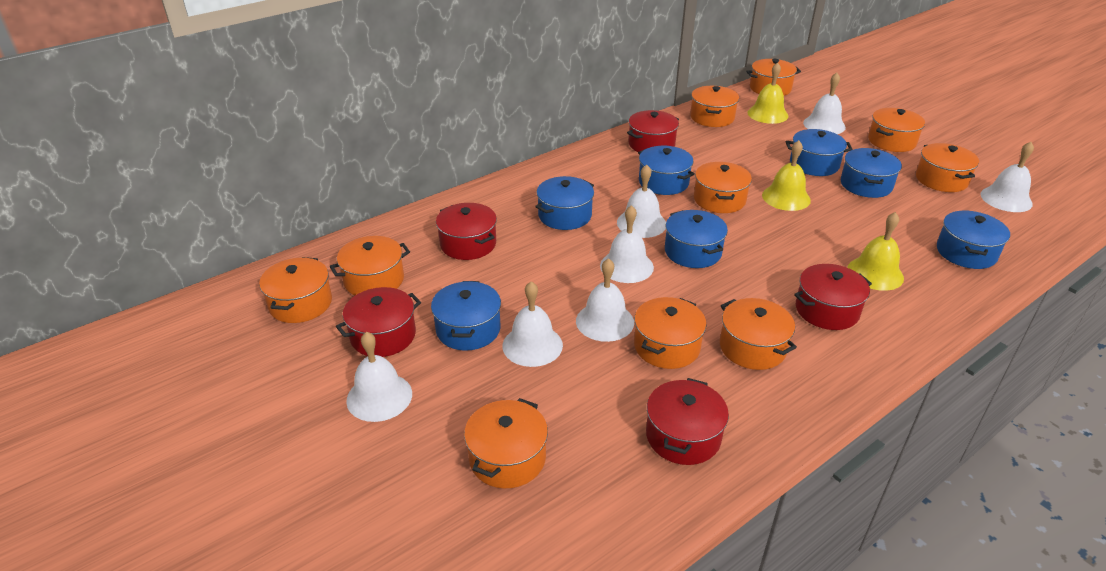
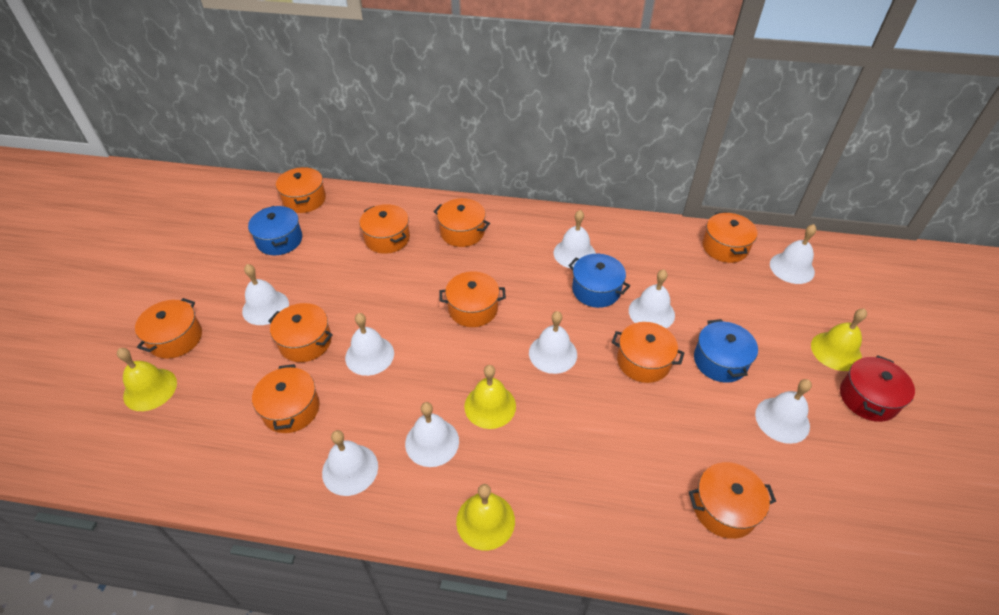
blue pot: 7 -> 3
red pot: 5 -> 1
white bell: 7 -> 9
yellow bell: 3 -> 4

